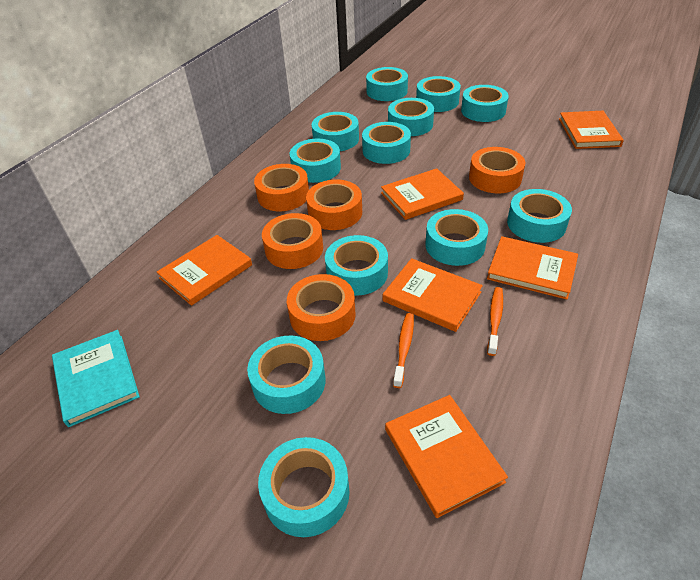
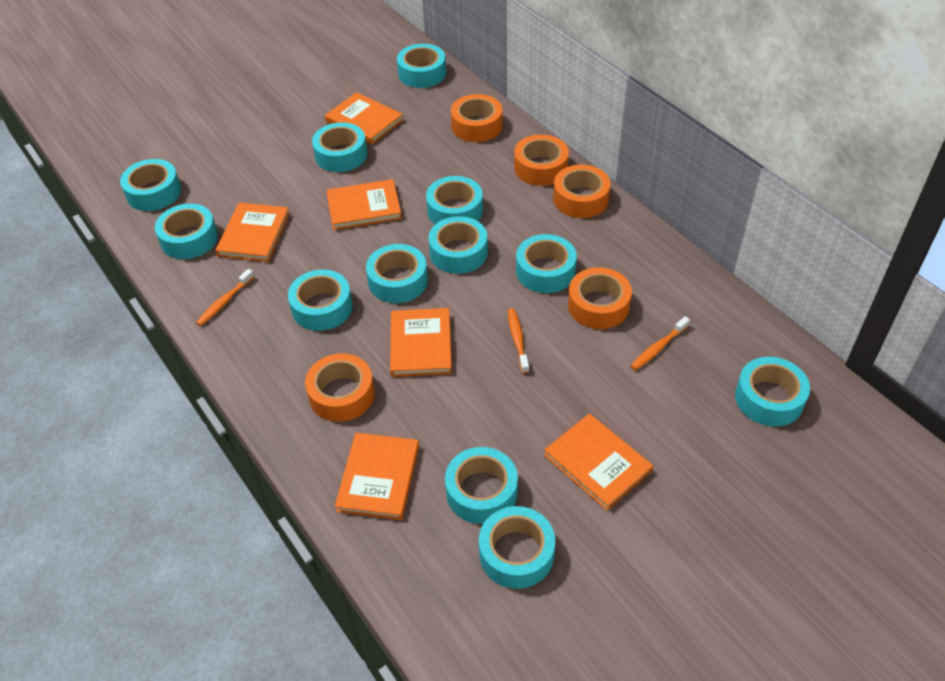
orange toothbrush: 2 -> 3
turquoise book: 1 -> 0

